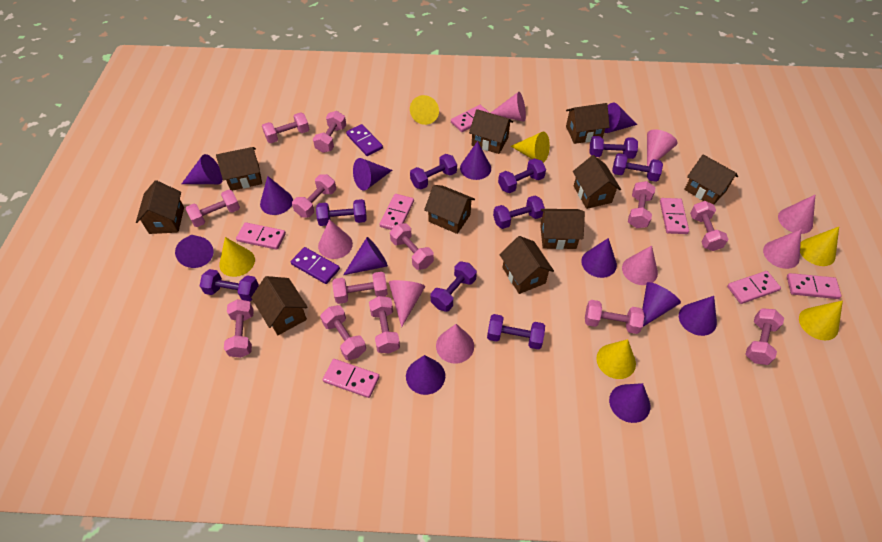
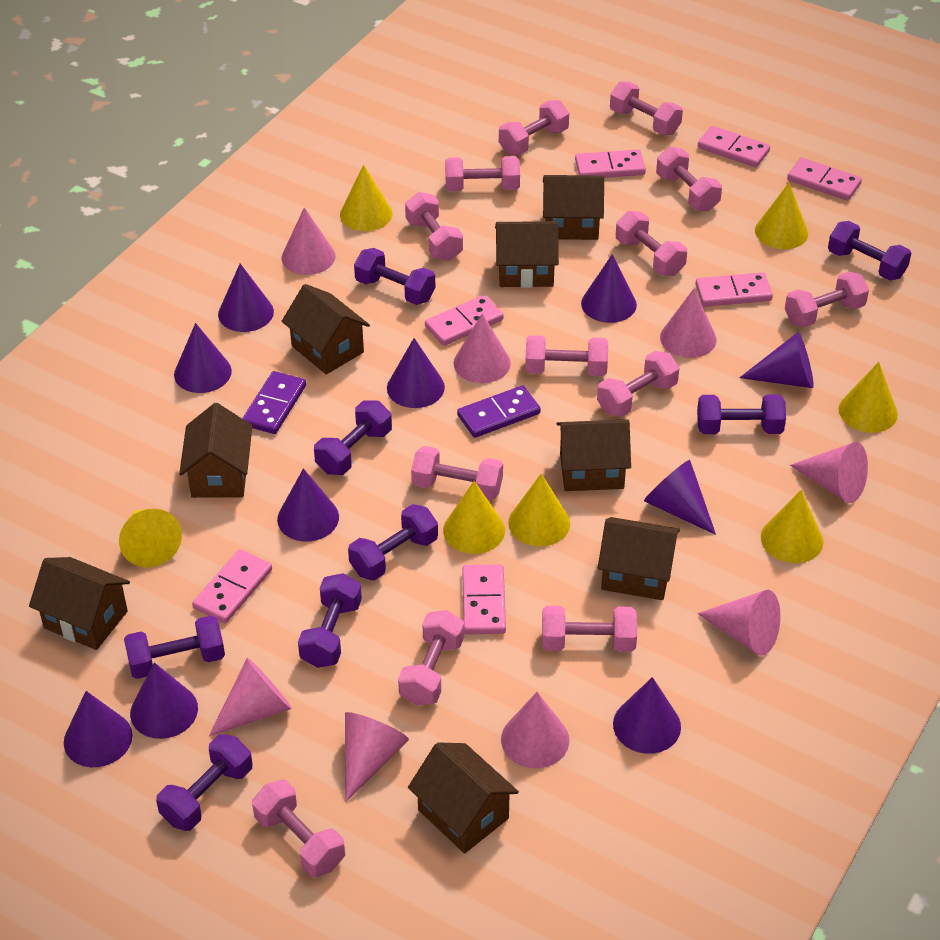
brown house: 10 -> 8
purple cone: 12 -> 10
purple dumbbell: 9 -> 8
yellow cone: 6 -> 7

